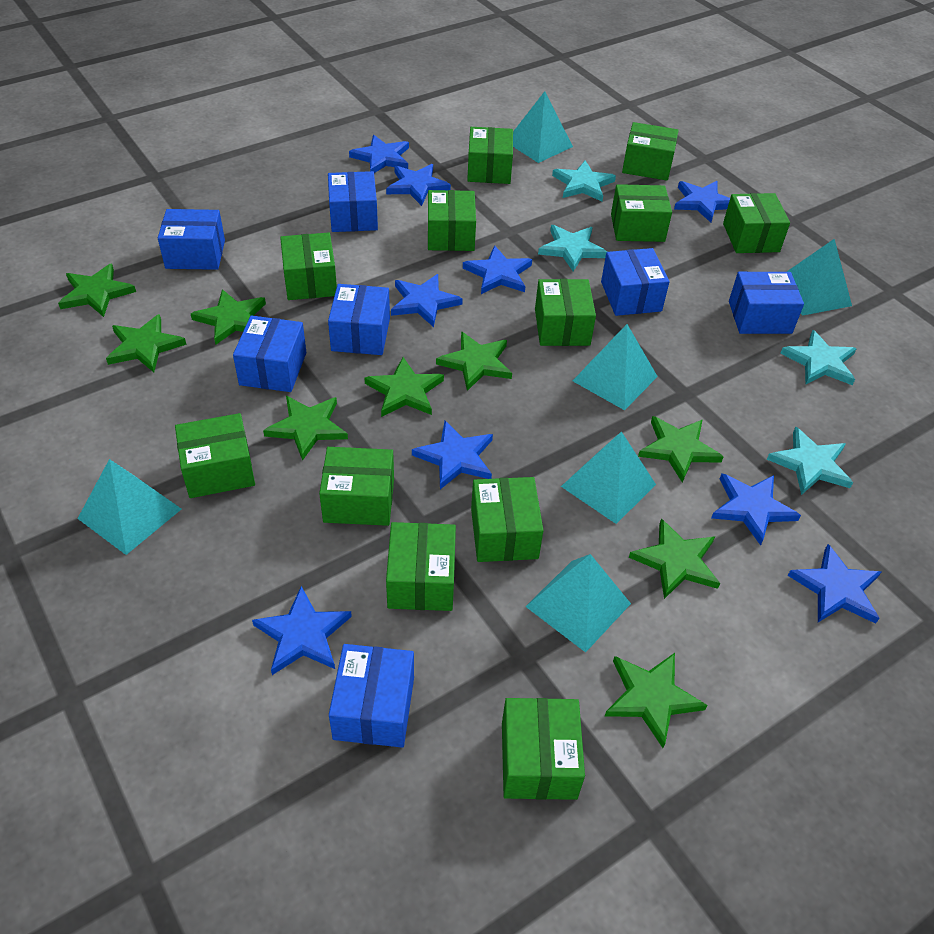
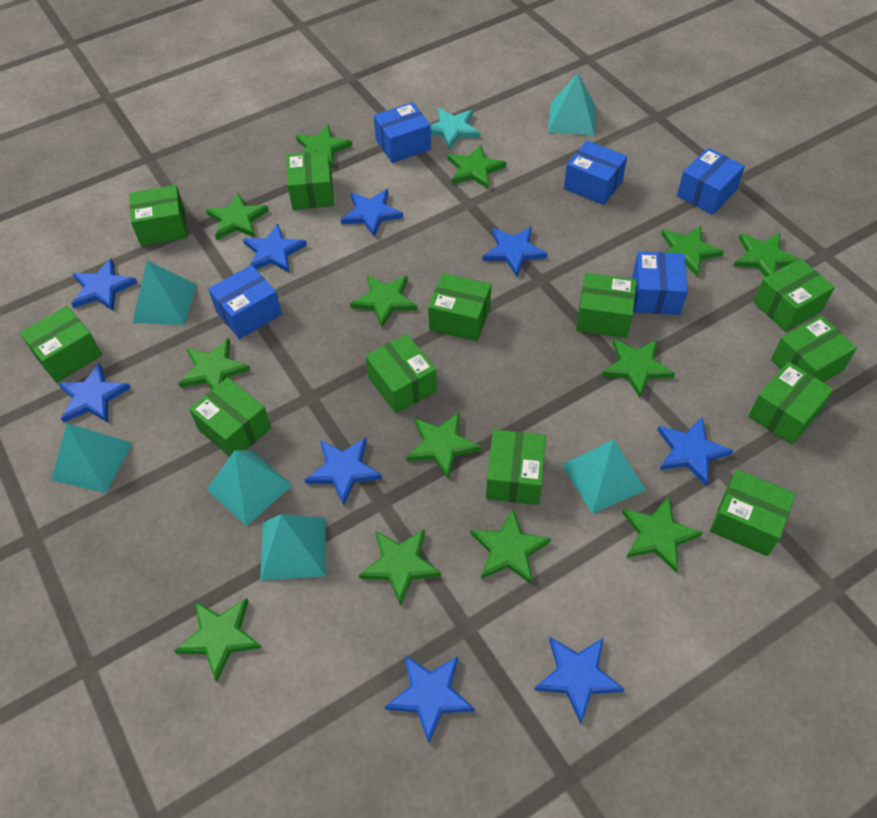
blue box: 7 -> 5
green star: 9 -> 13
turquoise star: 4 -> 1

